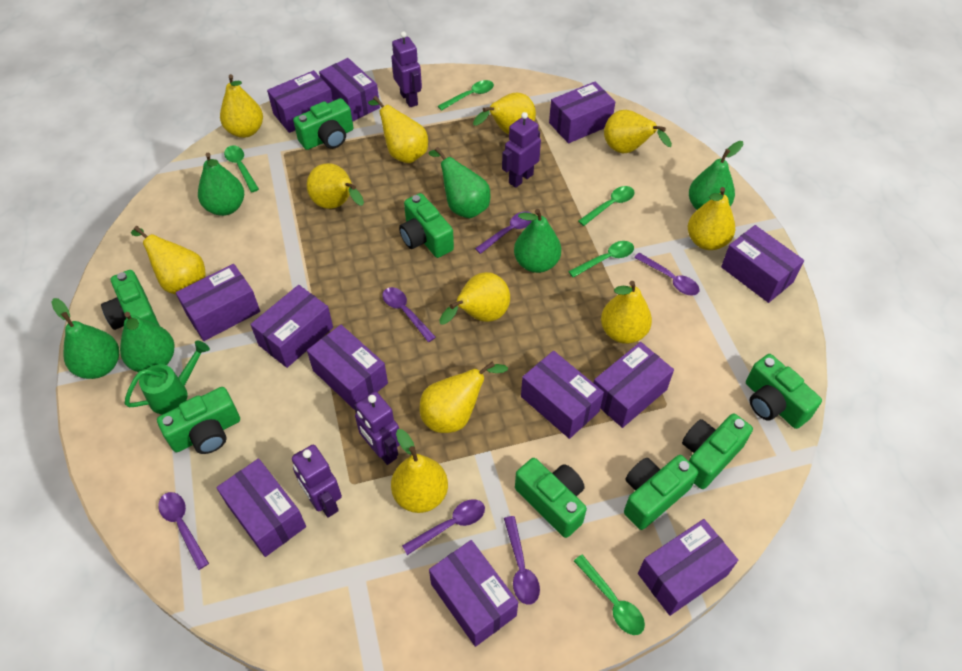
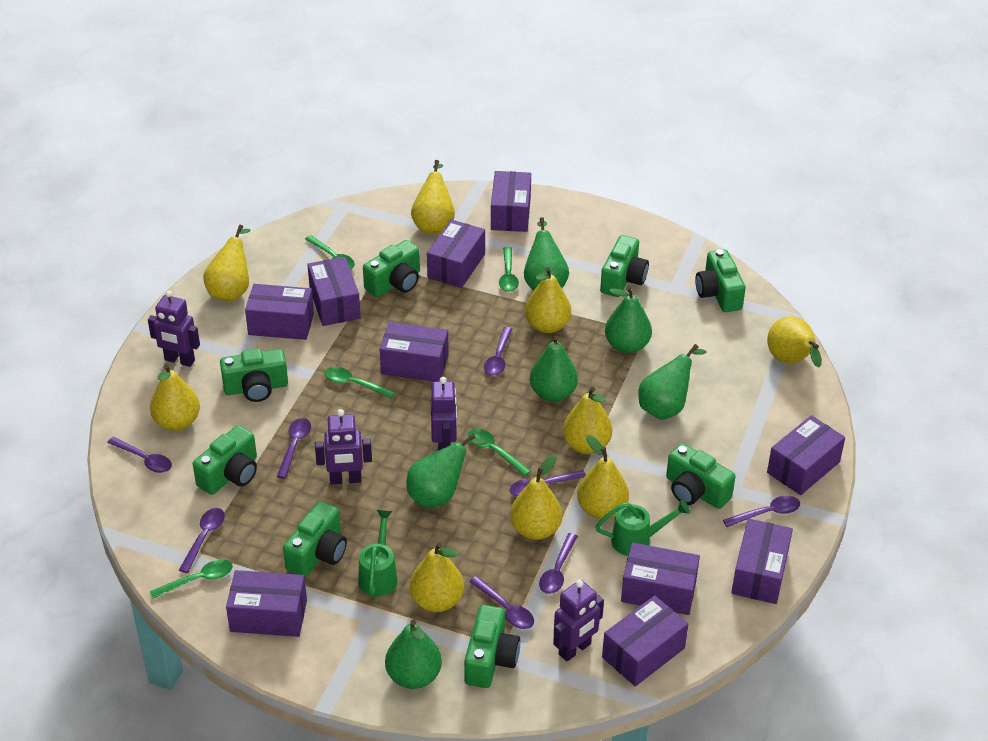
green watering can: 1 -> 2
purple box: 12 -> 10
purple spoon: 6 -> 8
yellow pear: 11 -> 9

